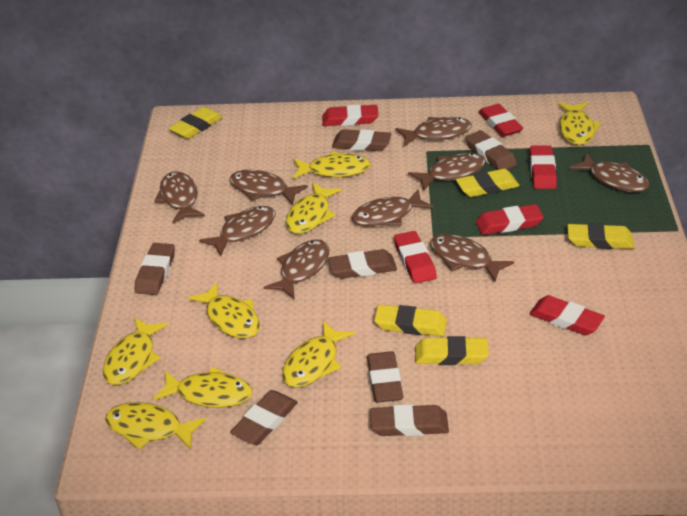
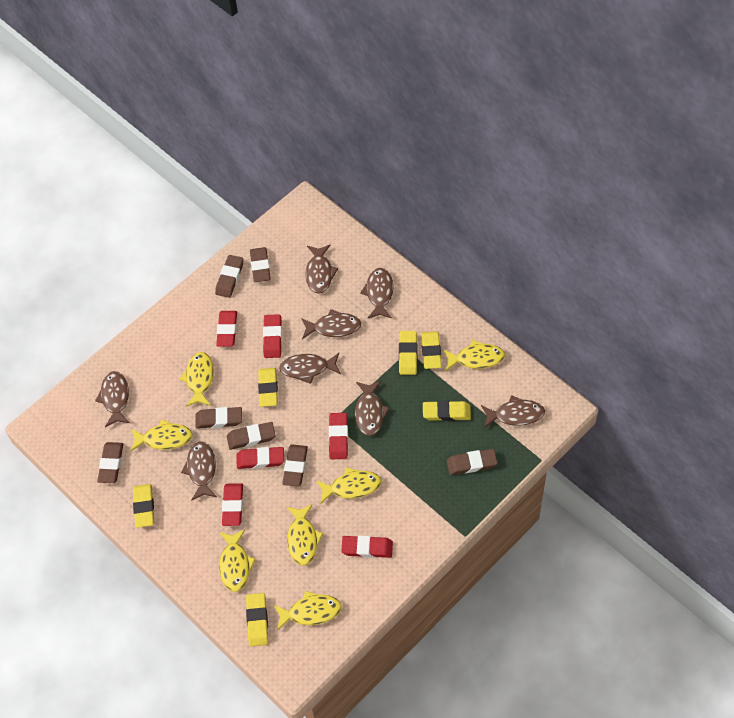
brown fish: 9 -> 8
yellow eraser: 5 -> 6
yellow fish: 8 -> 7

